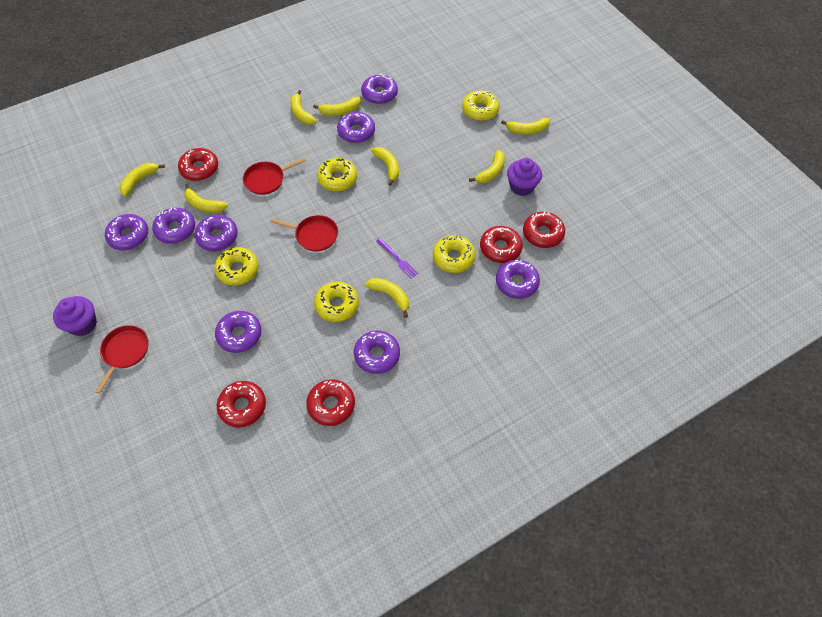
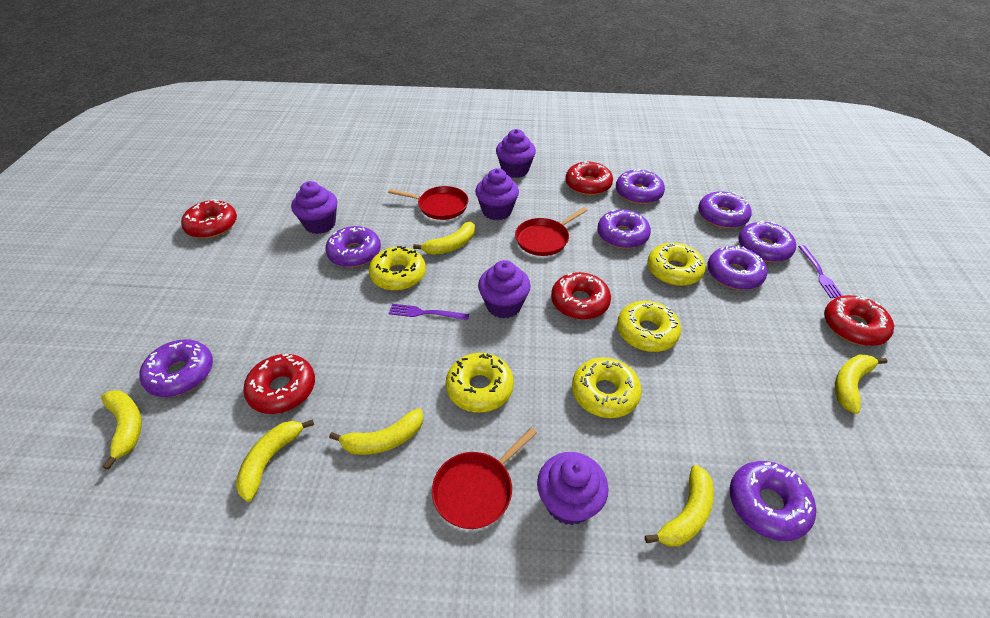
purple cupcake: 2 -> 5
purple fork: 1 -> 2
yellow banana: 8 -> 6

